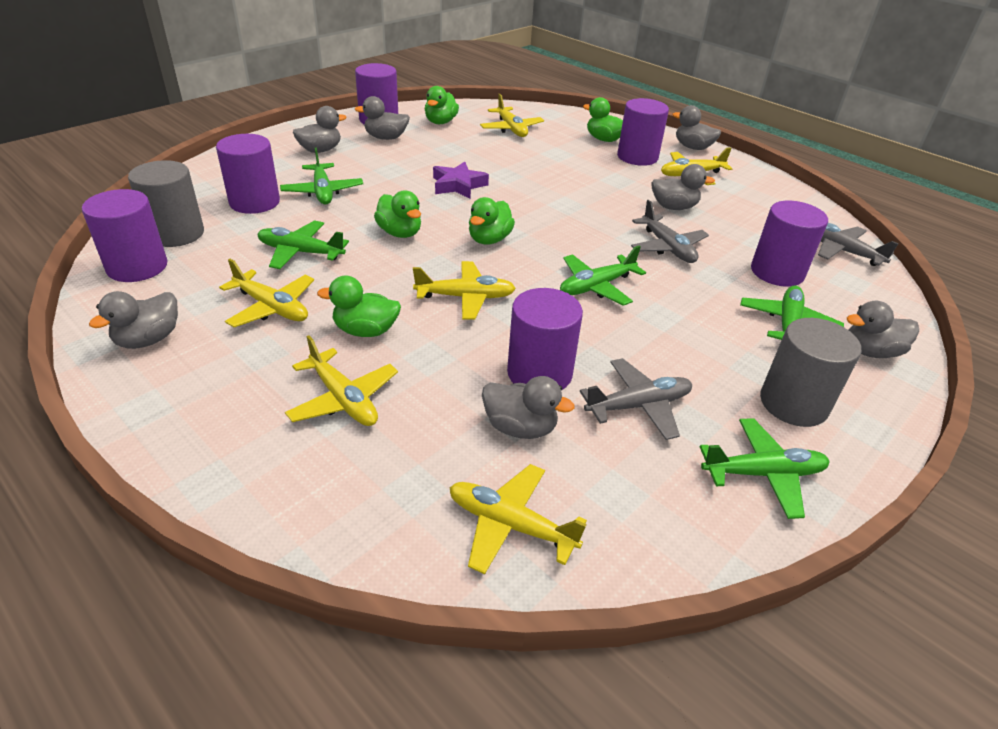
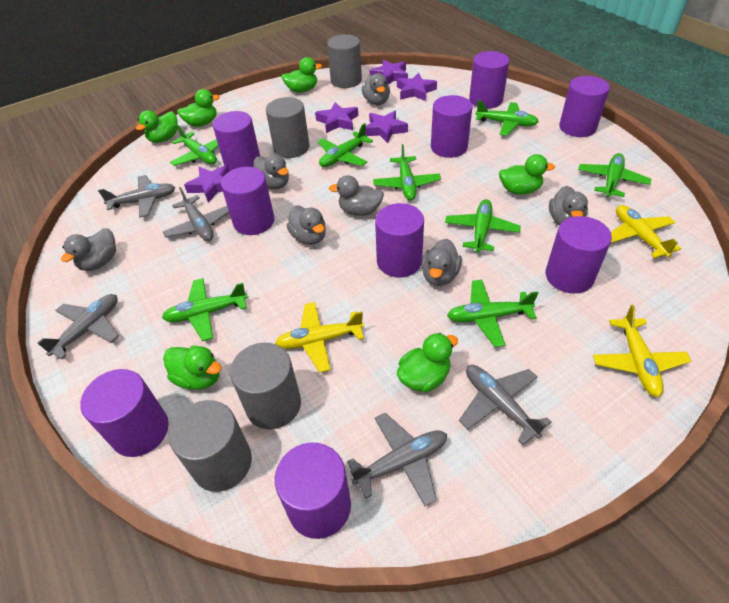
green duck: 5 -> 6
green plane: 5 -> 8
grey cylinder: 2 -> 4
grey plane: 3 -> 5
purple cylinder: 6 -> 9
purple star: 1 -> 5
yellow plane: 6 -> 3

